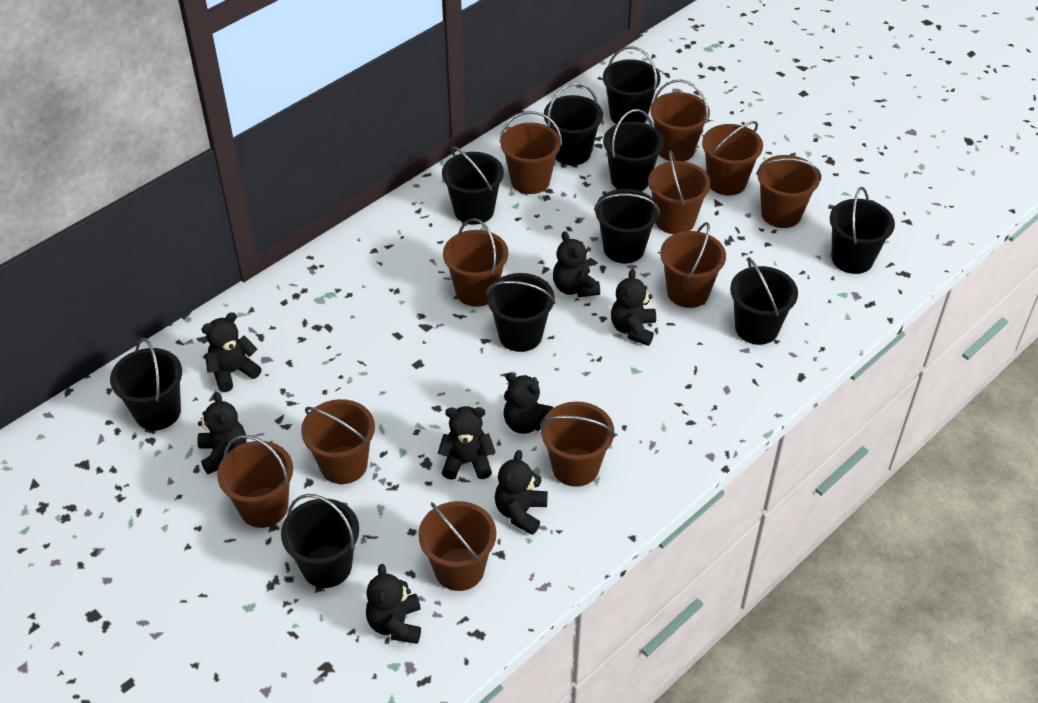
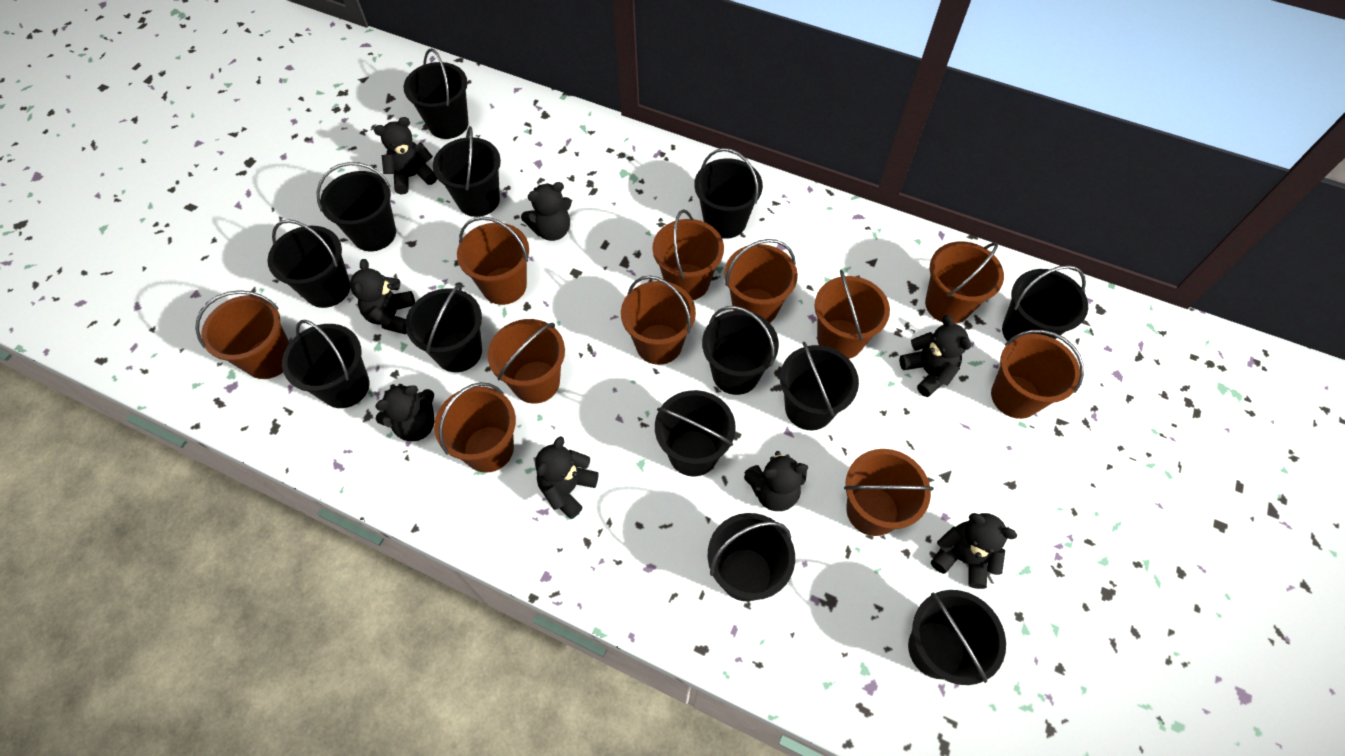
black bucket: 10 -> 13

